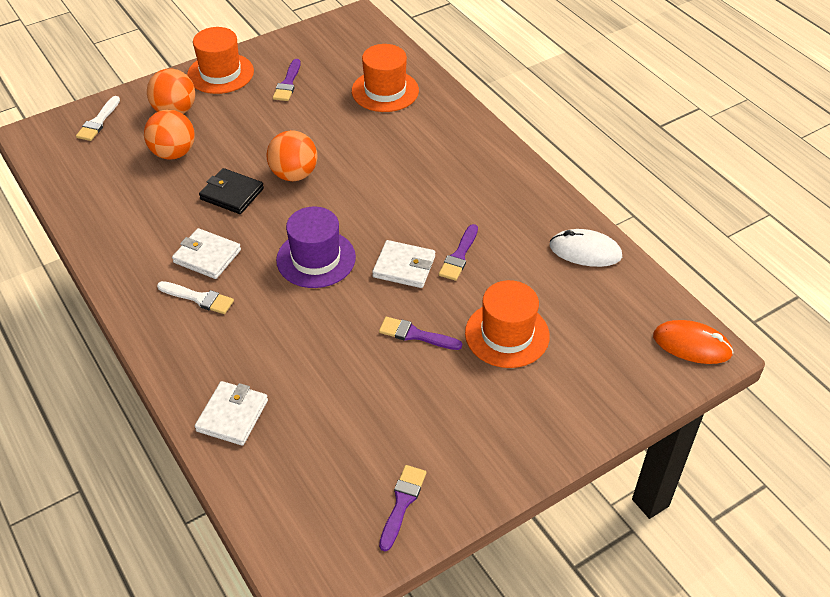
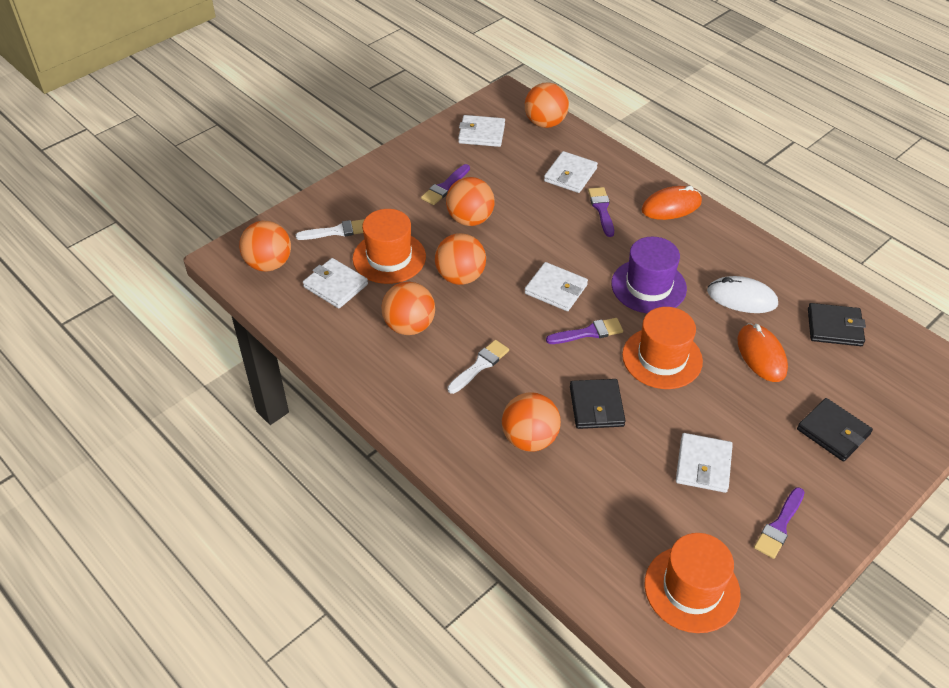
black wallet: 1 -> 3
orange ball: 3 -> 6
orange mouse: 1 -> 2
white wallet: 3 -> 5

